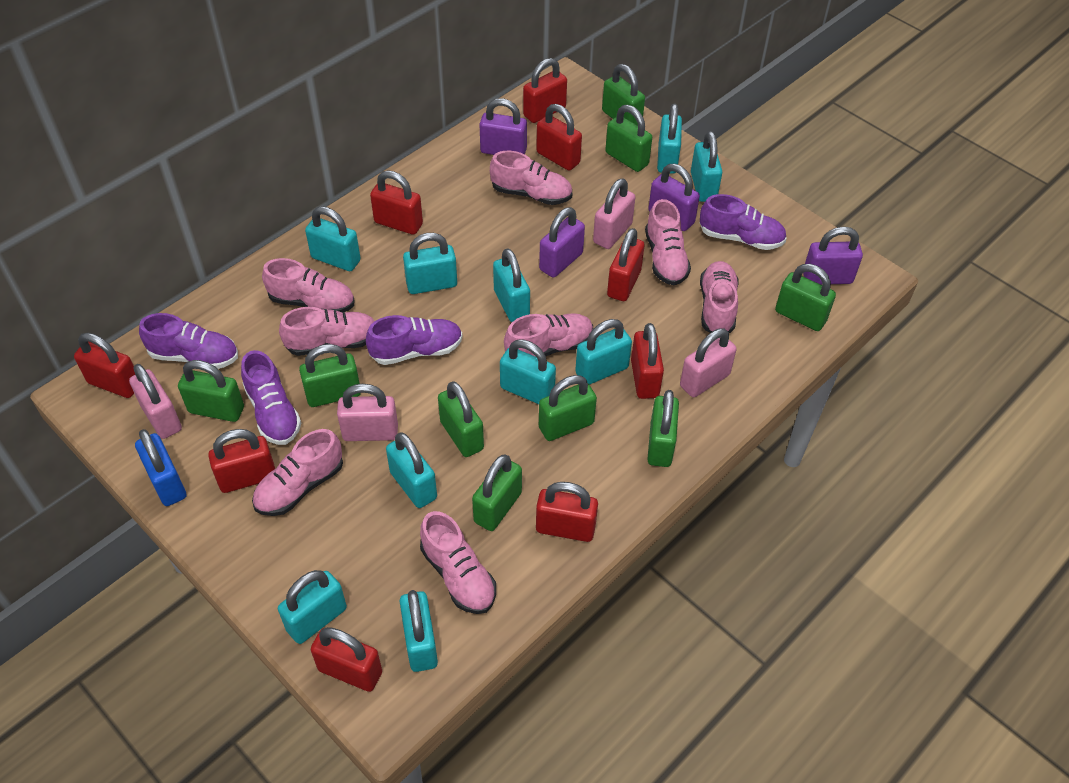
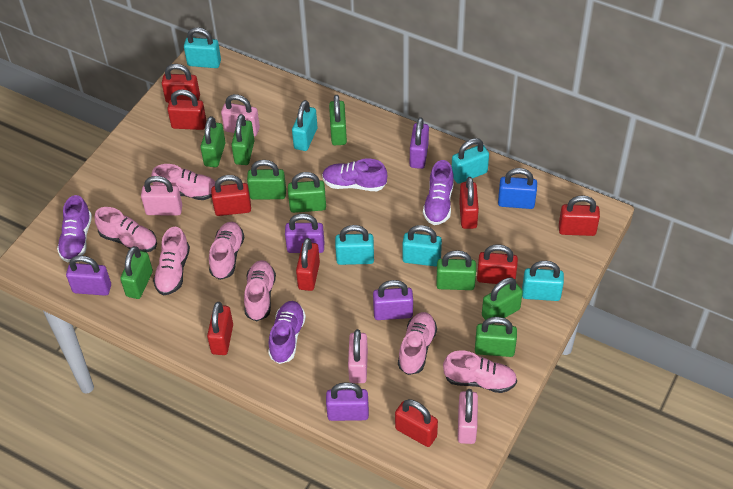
pink shoe: 8 -> 7
purple padlock: 4 -> 5
turquoise padlock: 10 -> 6

